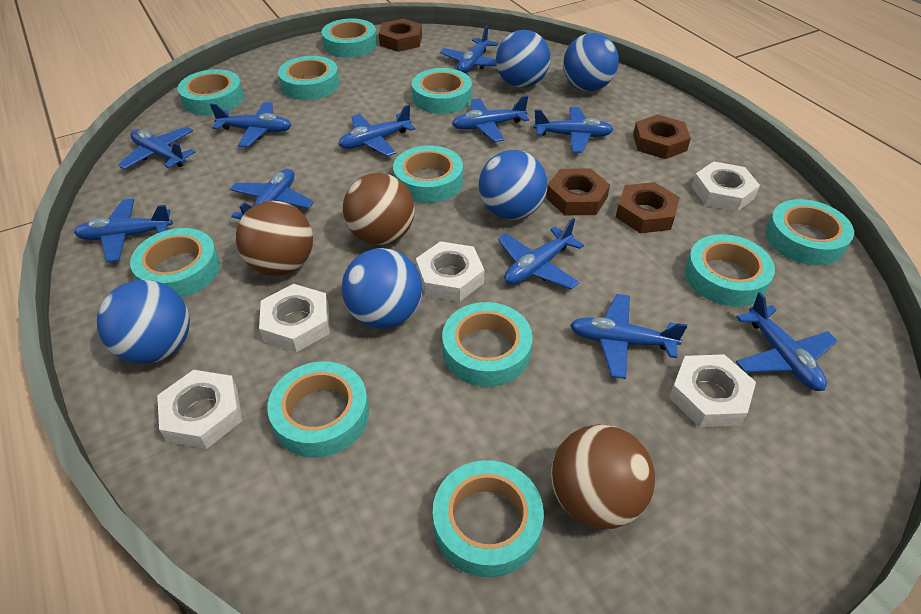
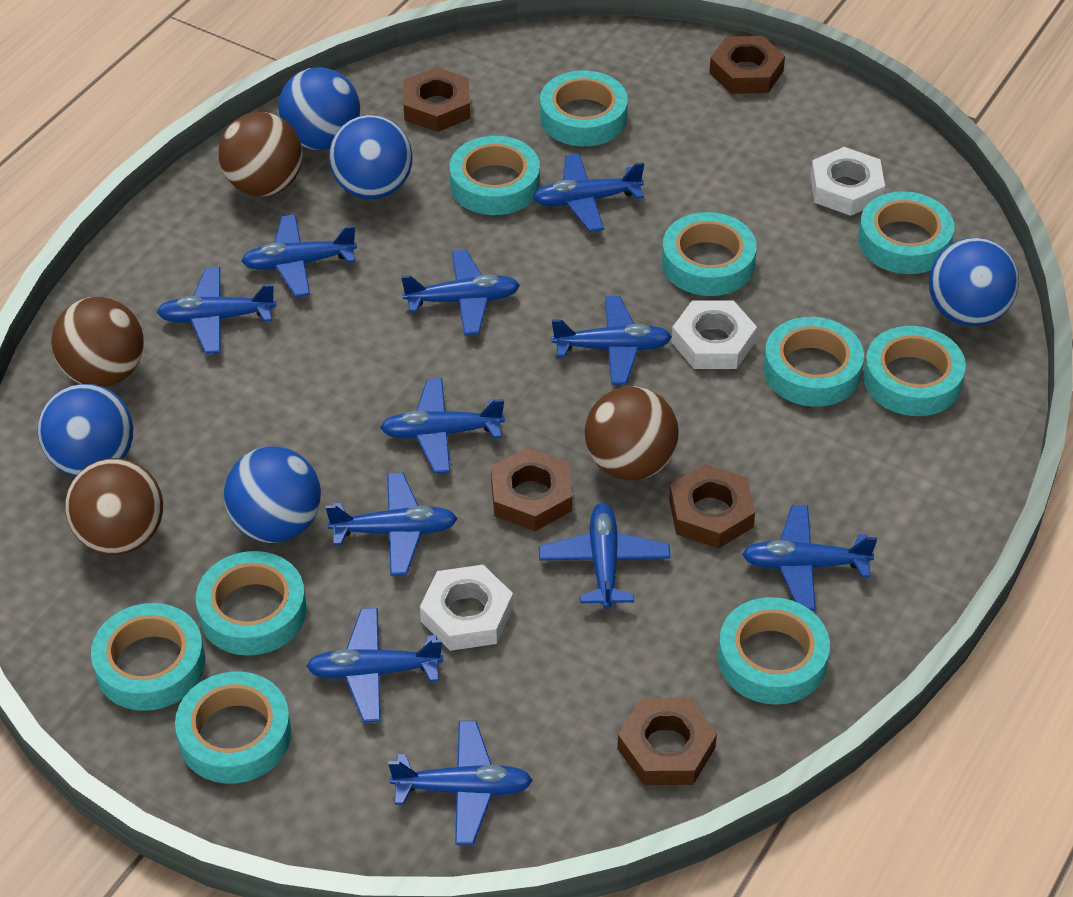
brown ball: 3 -> 4
brown nut: 4 -> 5
turquoise tape: 11 -> 10
white nut: 5 -> 3

